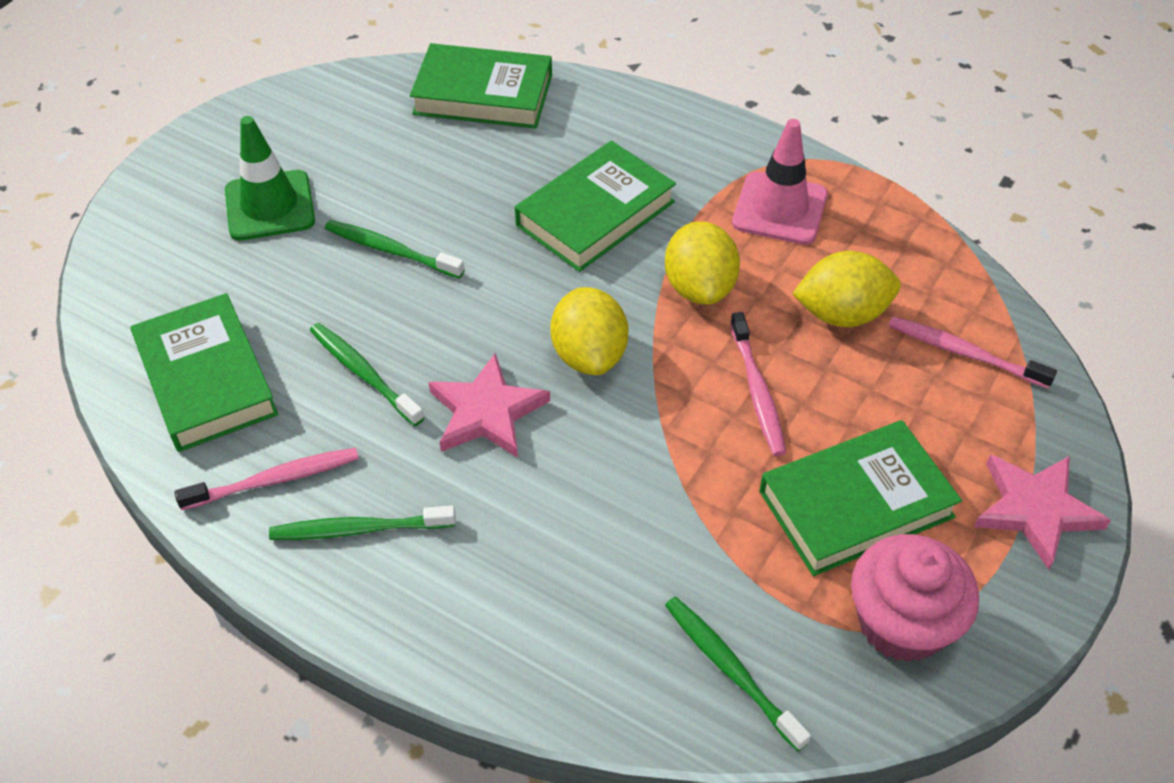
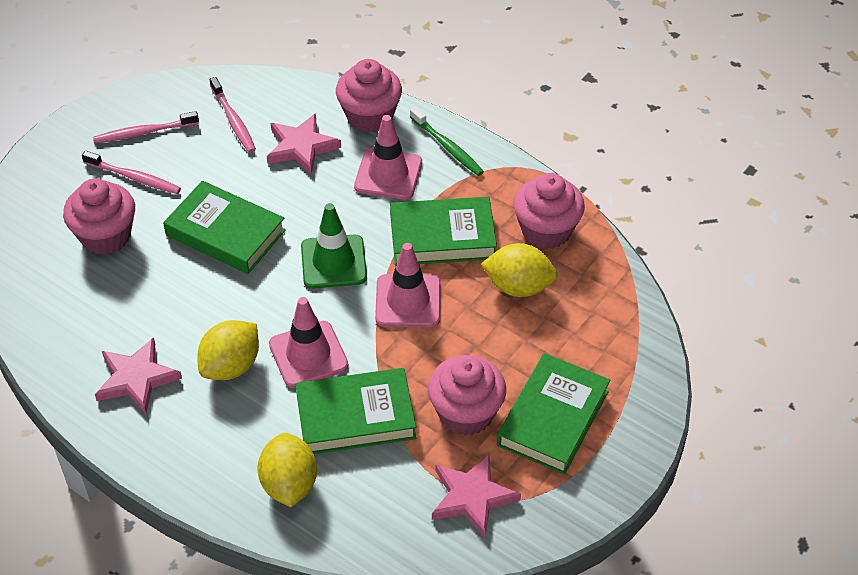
green toothbrush: 4 -> 1
pink cupcake: 1 -> 4
pink star: 2 -> 3
pink traffic cone: 1 -> 3

